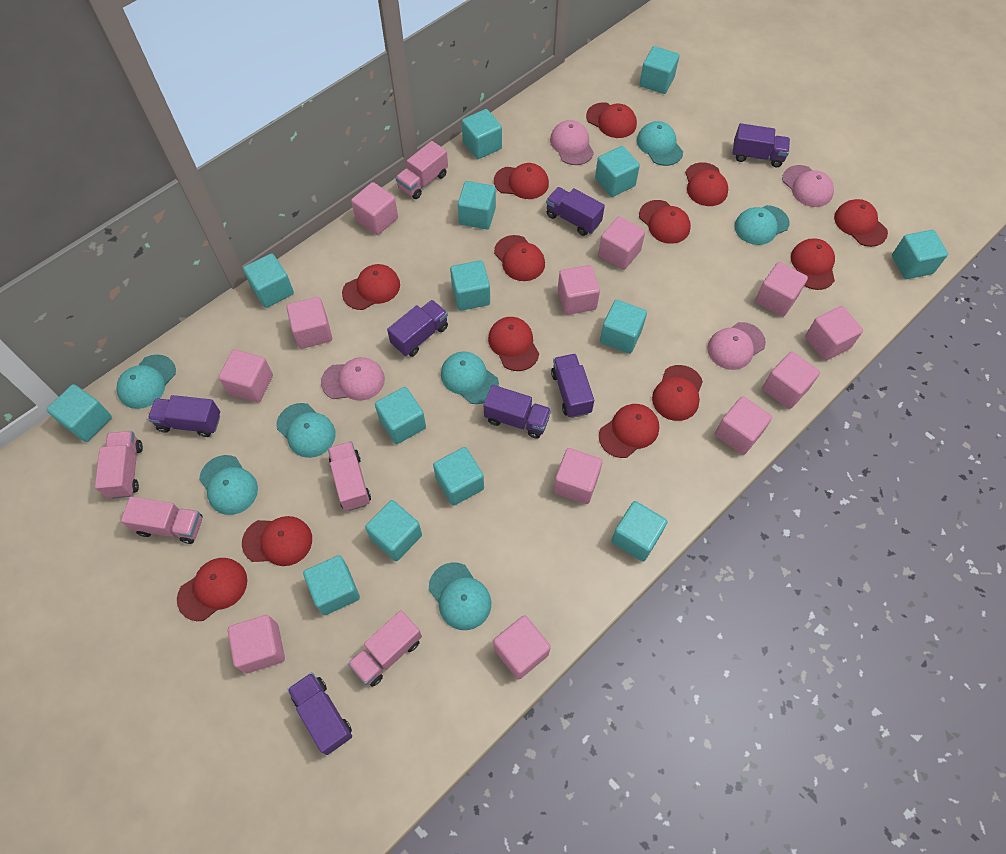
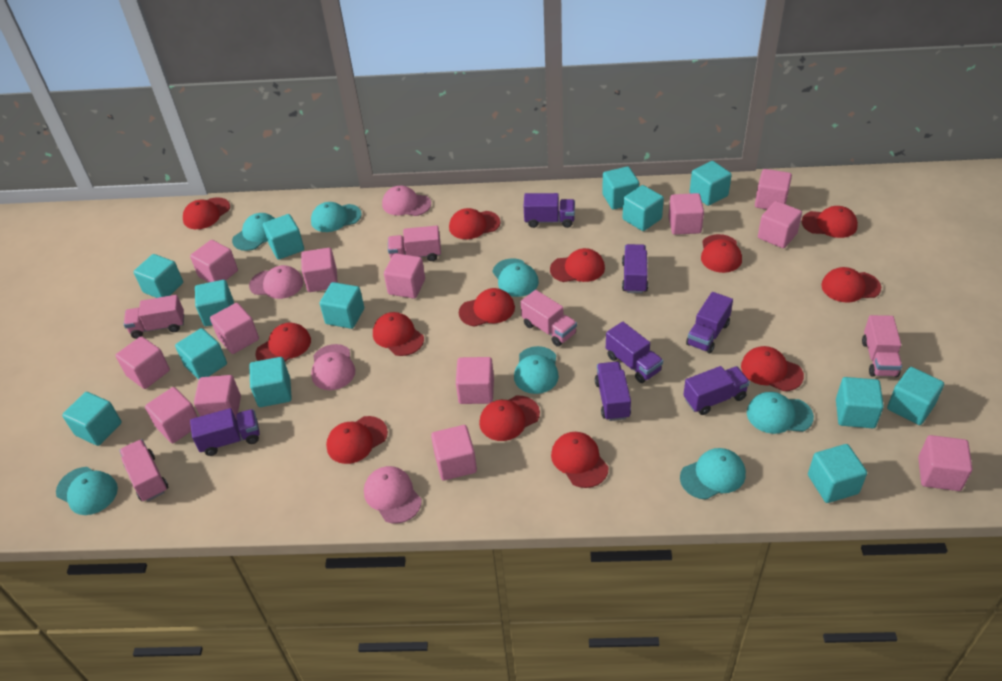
pink cube: 12 -> 13
turquoise cube: 14 -> 13

